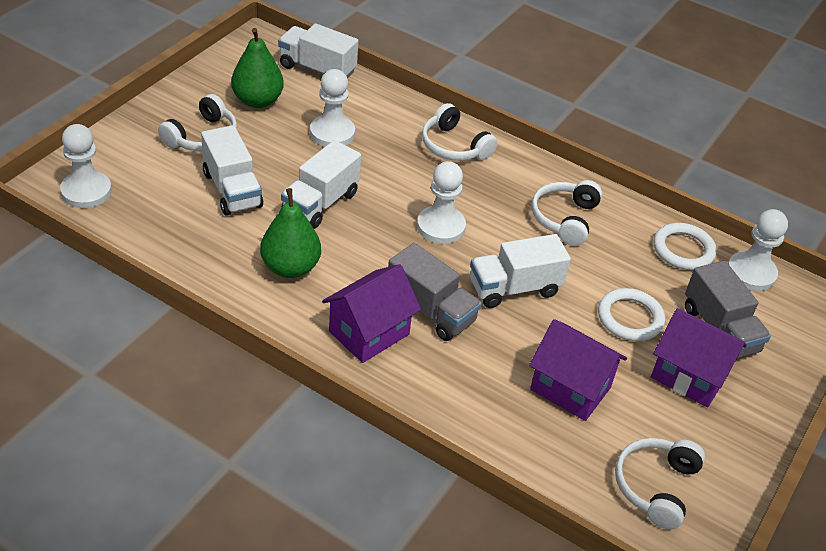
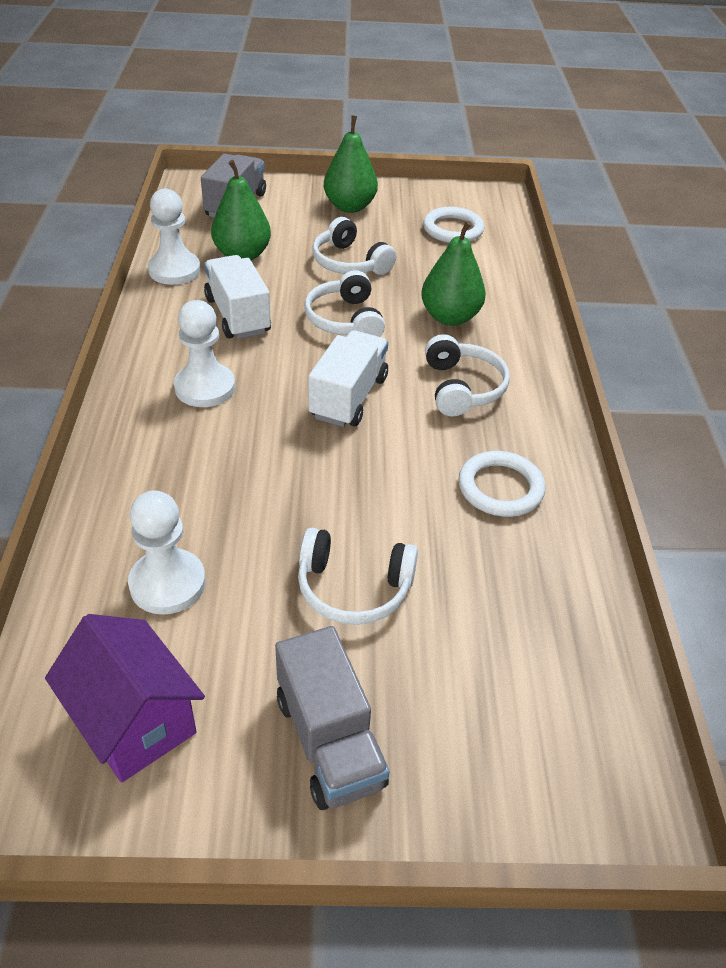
green pear: 2 -> 3
purple house: 3 -> 1
white pawn: 4 -> 3
white truck: 4 -> 2

